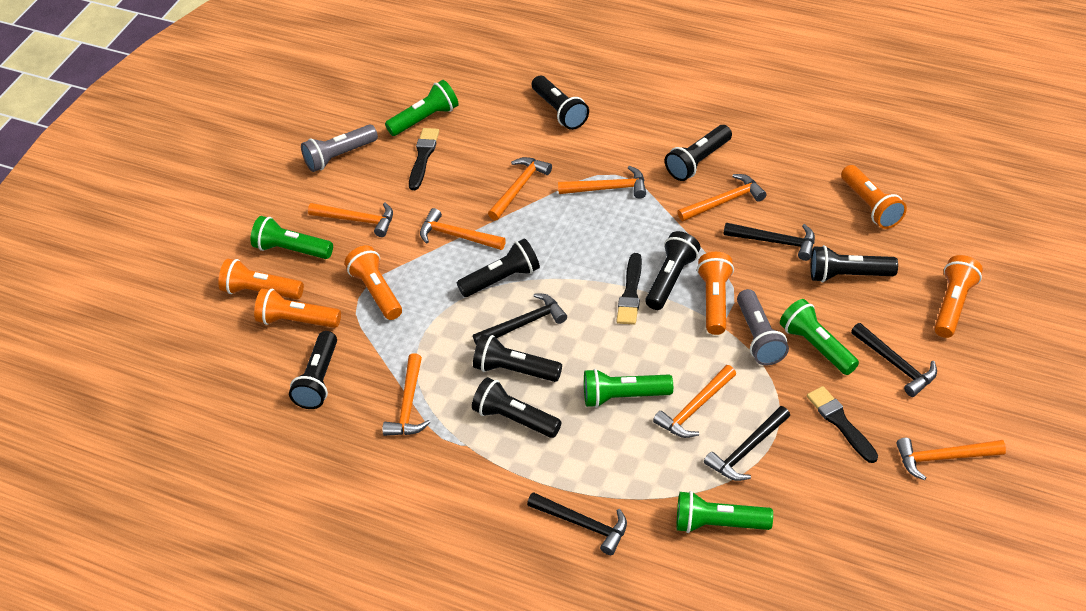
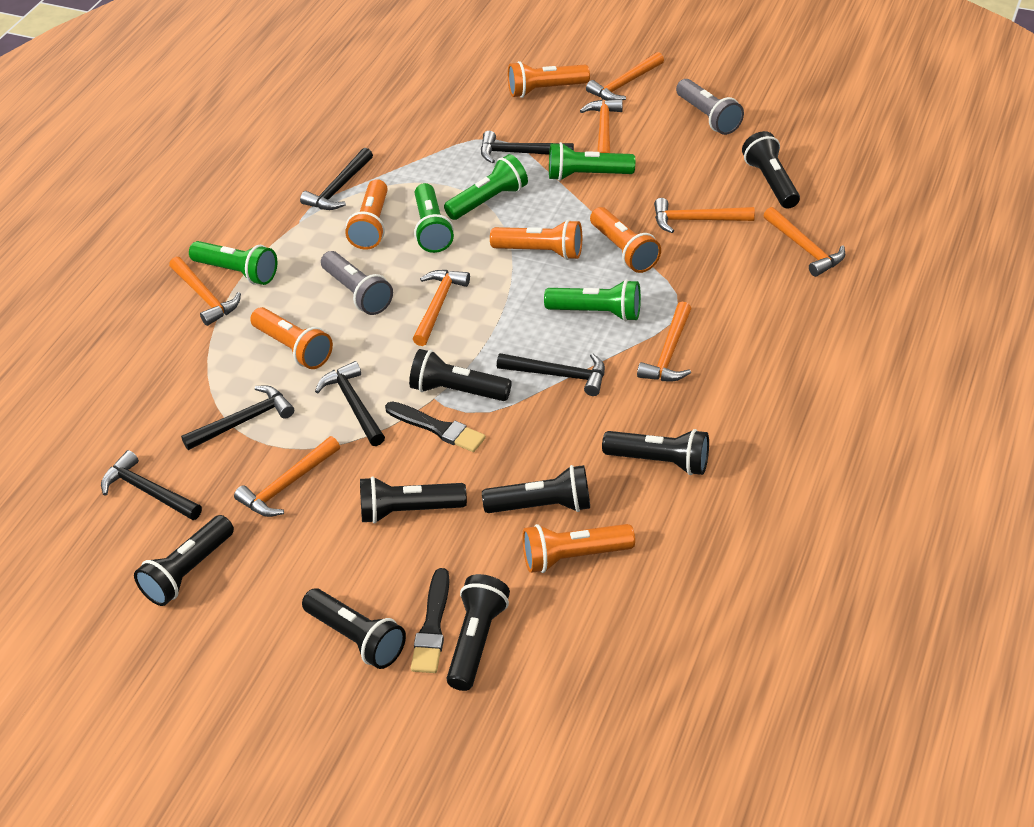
black brush: 3 -> 2
black hammer: 5 -> 6

